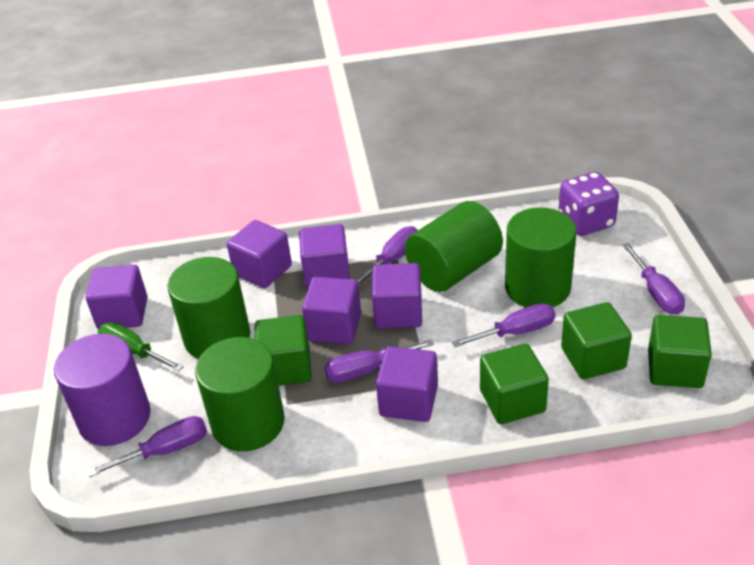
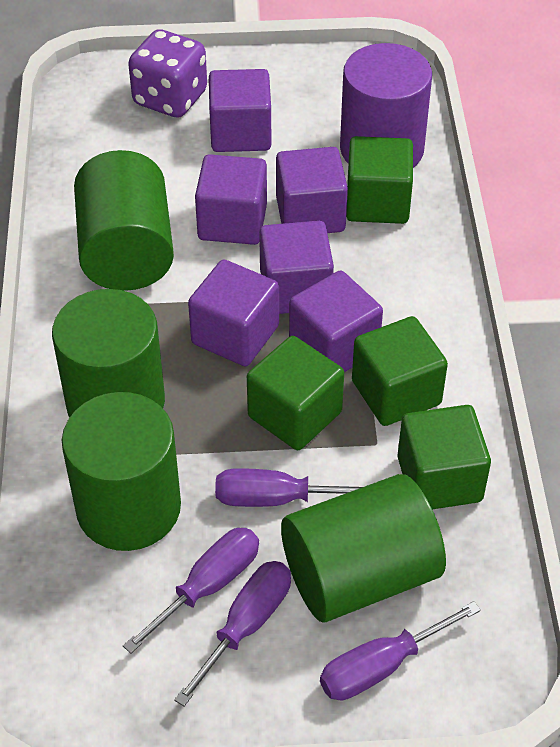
green screwdriver: 1 -> 0
purple screwdriver: 5 -> 4

